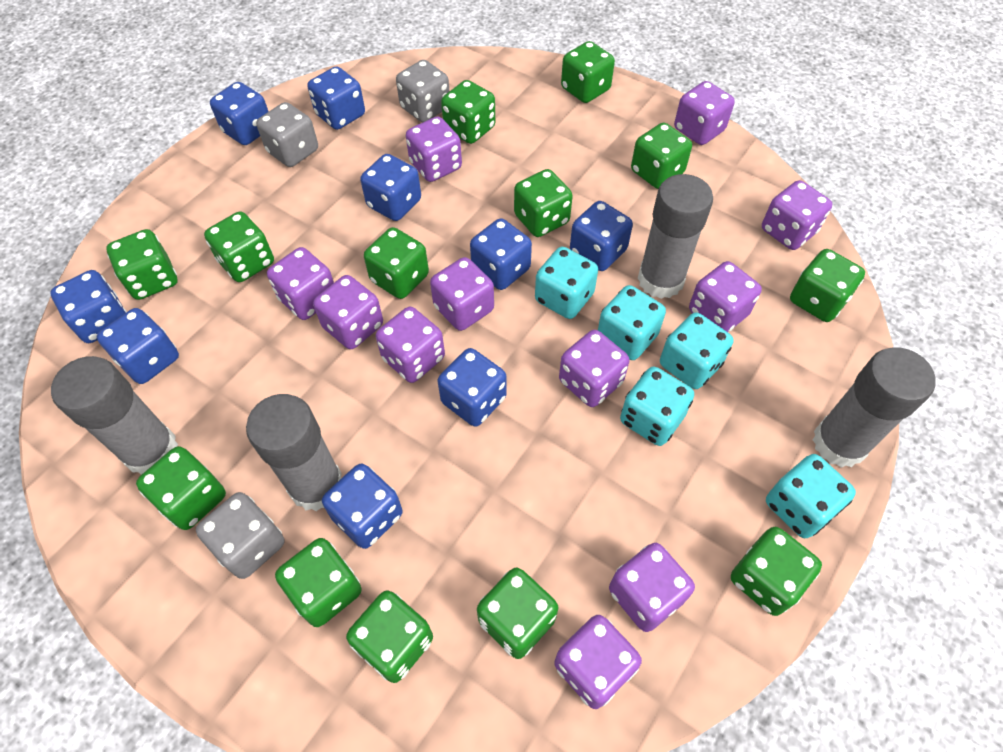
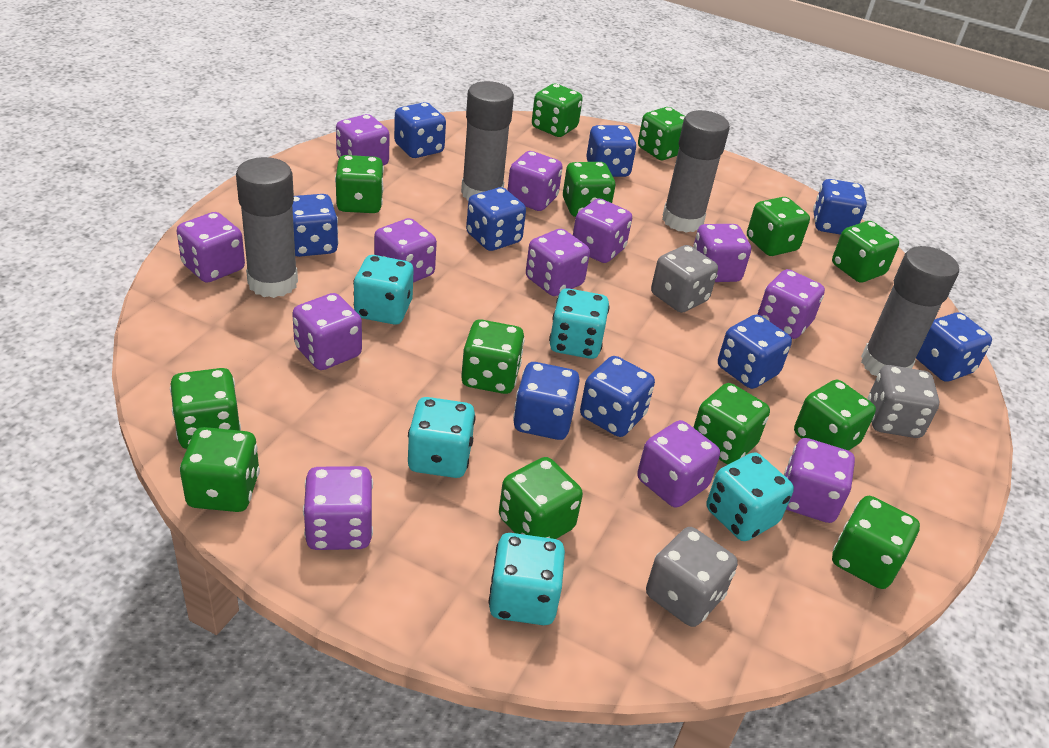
purple dice: 11 -> 12

